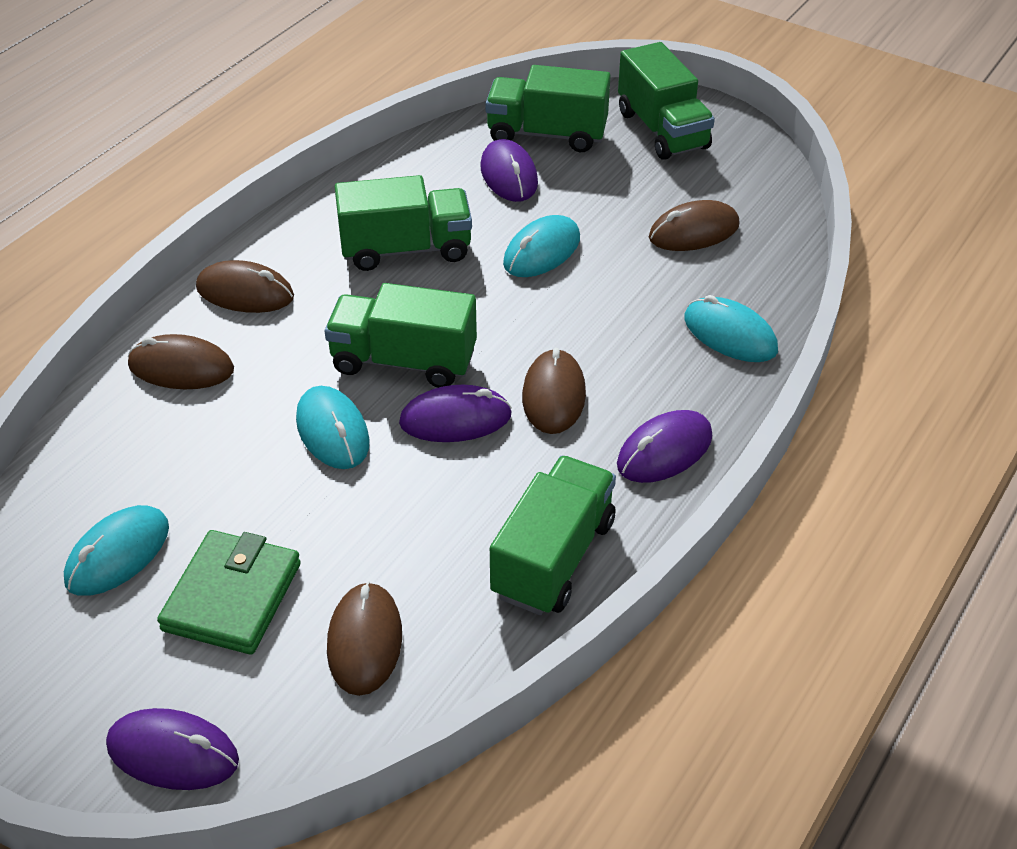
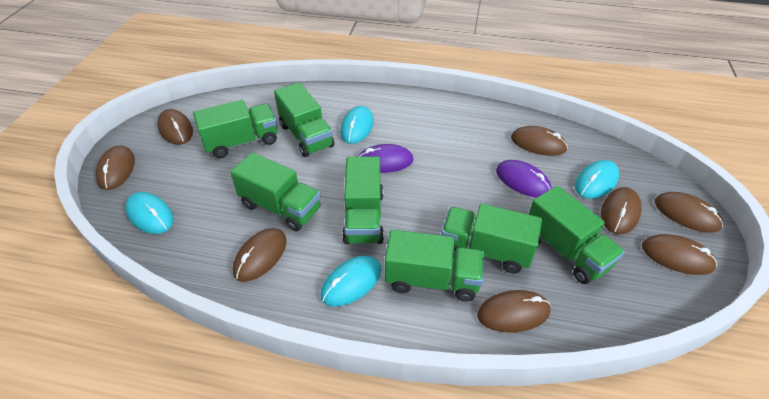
brown mouse: 5 -> 8
green truck: 5 -> 7
green wallet: 1 -> 0
purple mouse: 4 -> 2

